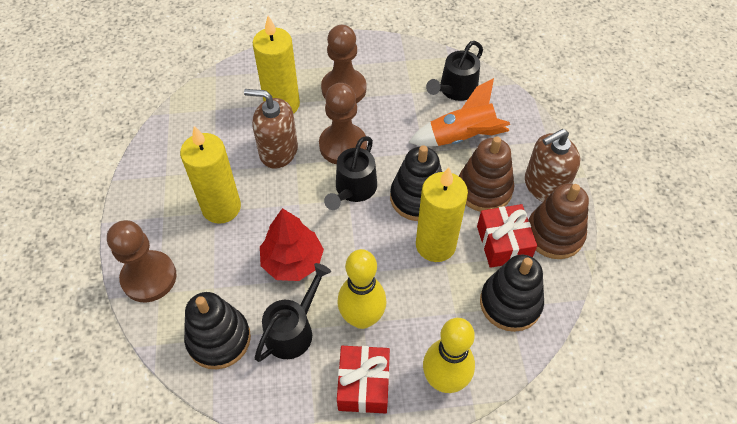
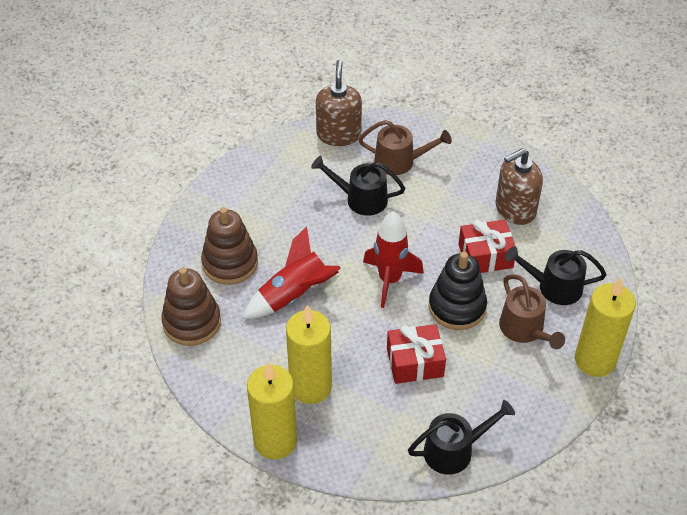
black stacking toy: 3 -> 1
brown pawn: 3 -> 0
brown watering can: 0 -> 2
orange rocket: 1 -> 0
red rocket: 0 -> 2
red tree: 1 -> 0
yellow bowling pin: 2 -> 0

